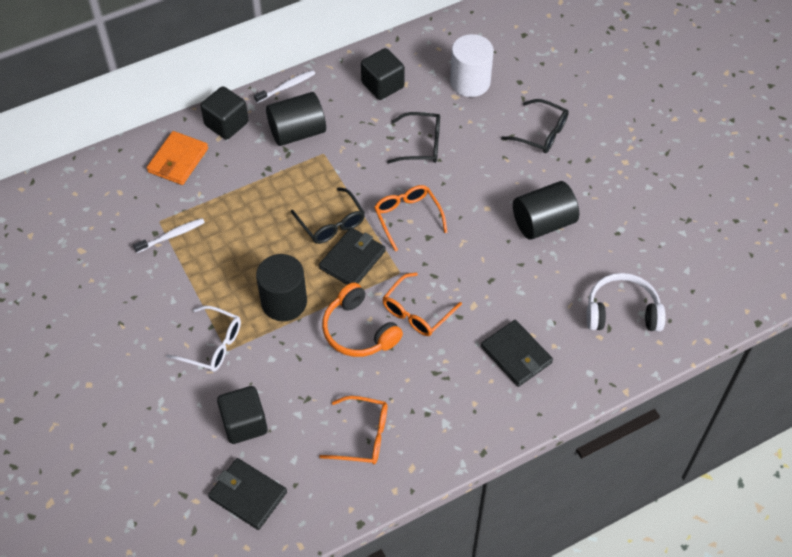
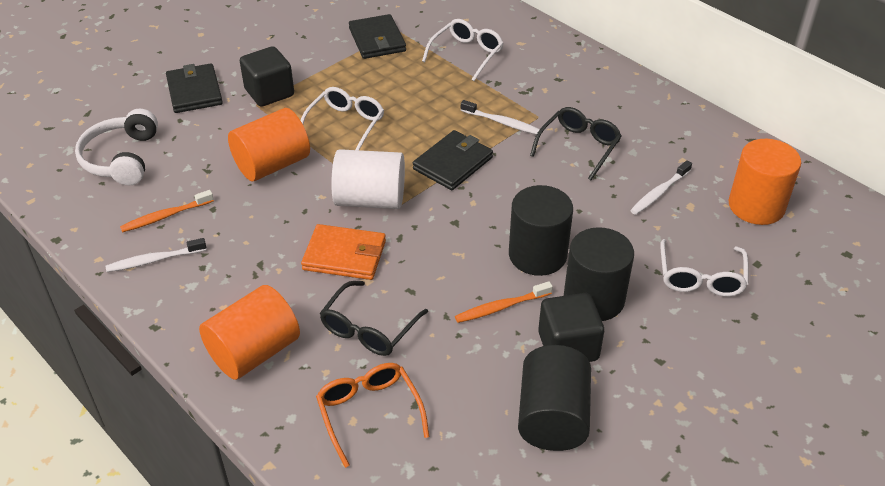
black cube: 3 -> 2
black glasses: 3 -> 2
orange cylinder: 0 -> 3
orange glasses: 3 -> 1
orange headphones: 1 -> 0
orange toothbrush: 0 -> 2
white glasses: 1 -> 3
white toothbrush: 2 -> 3

